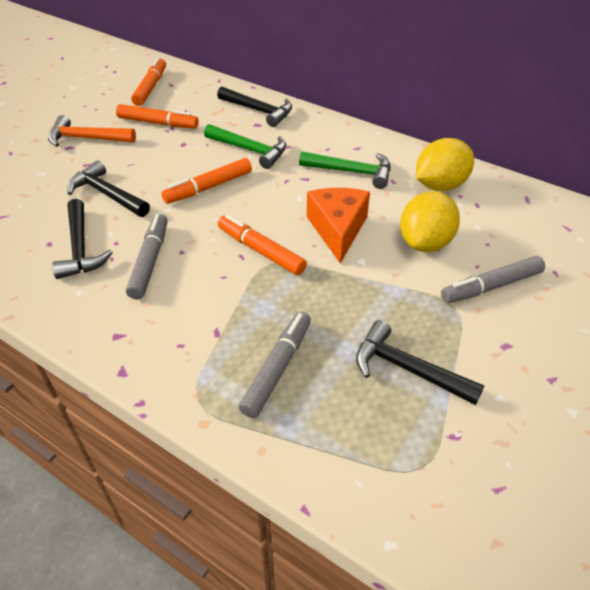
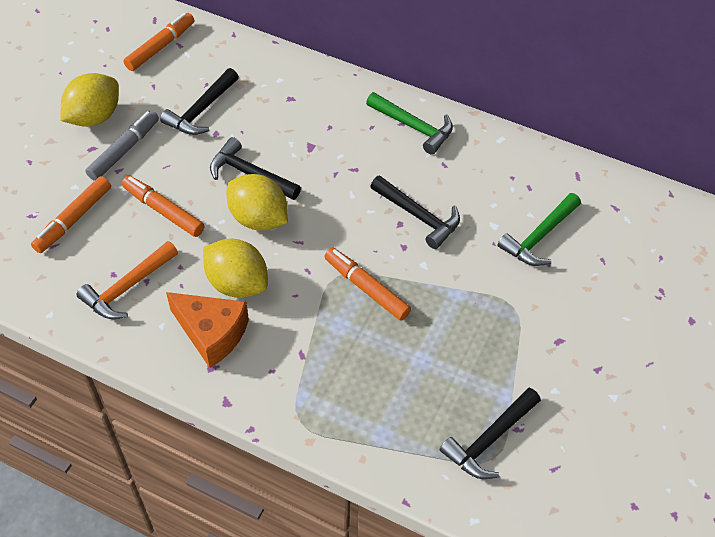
grey marker: 3 -> 1
yellow lemon: 2 -> 3

